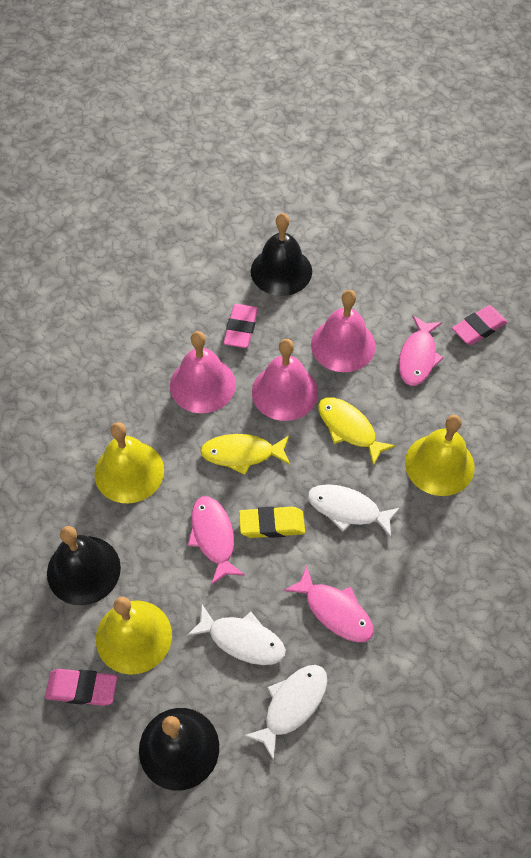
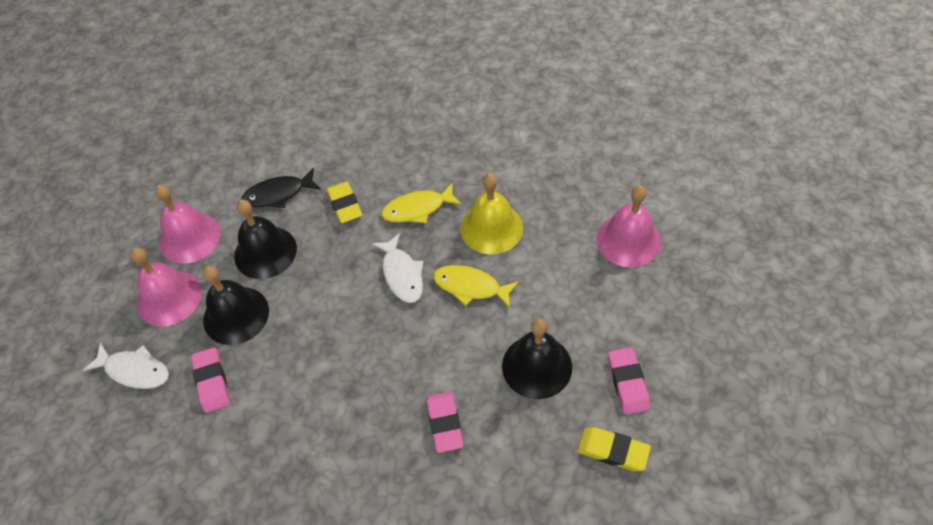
black fish: 0 -> 1
pink fish: 3 -> 0
white fish: 3 -> 2
yellow bell: 3 -> 1
yellow eraser: 1 -> 2

